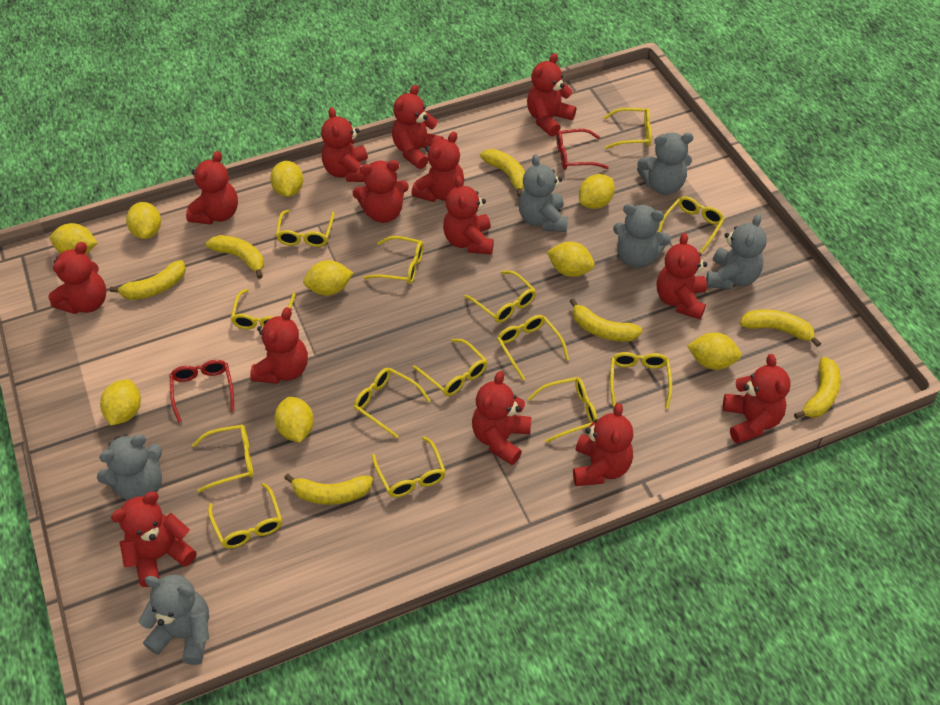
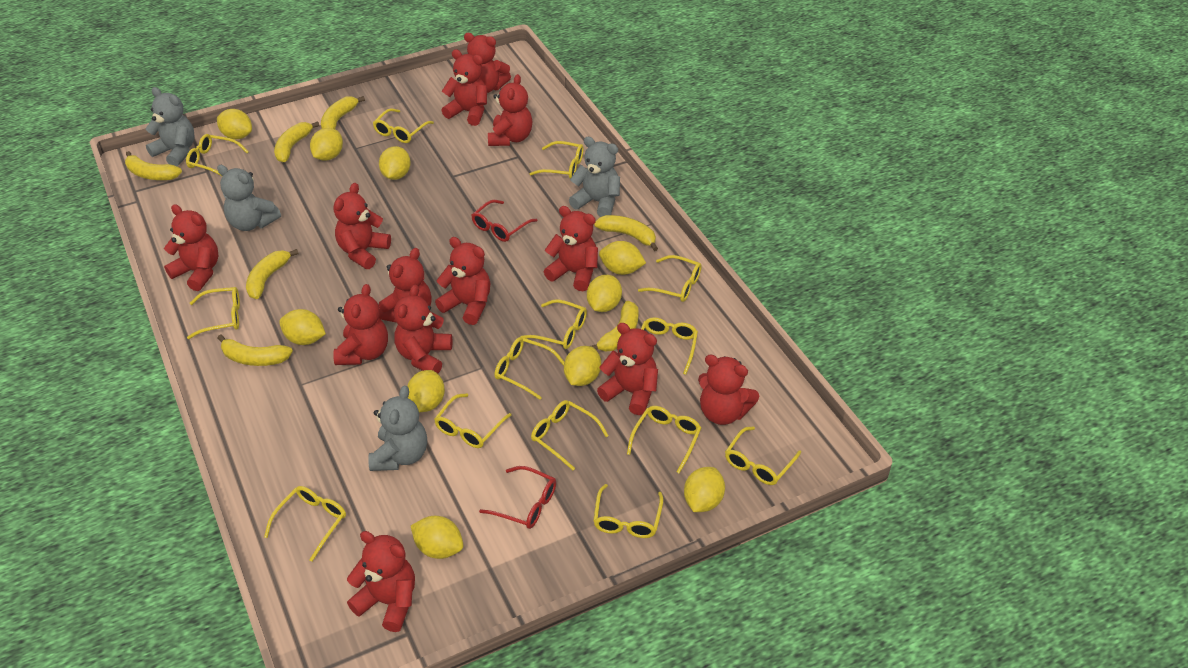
grey teddy bear: 6 -> 4
red teddy bear: 14 -> 13
yellow lemon: 9 -> 10

